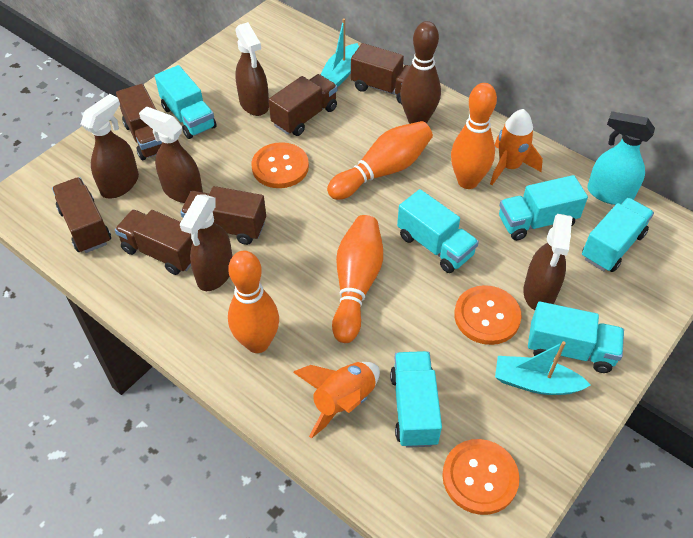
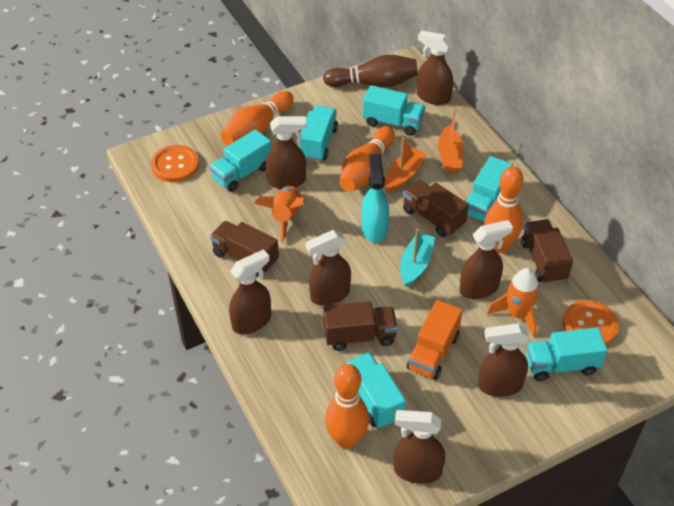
brown spray bottle: 5 -> 7
brown truck: 6 -> 4
orange boat: 0 -> 2
orange button: 3 -> 2
orange truck: 0 -> 1
turquoise boat: 2 -> 1

